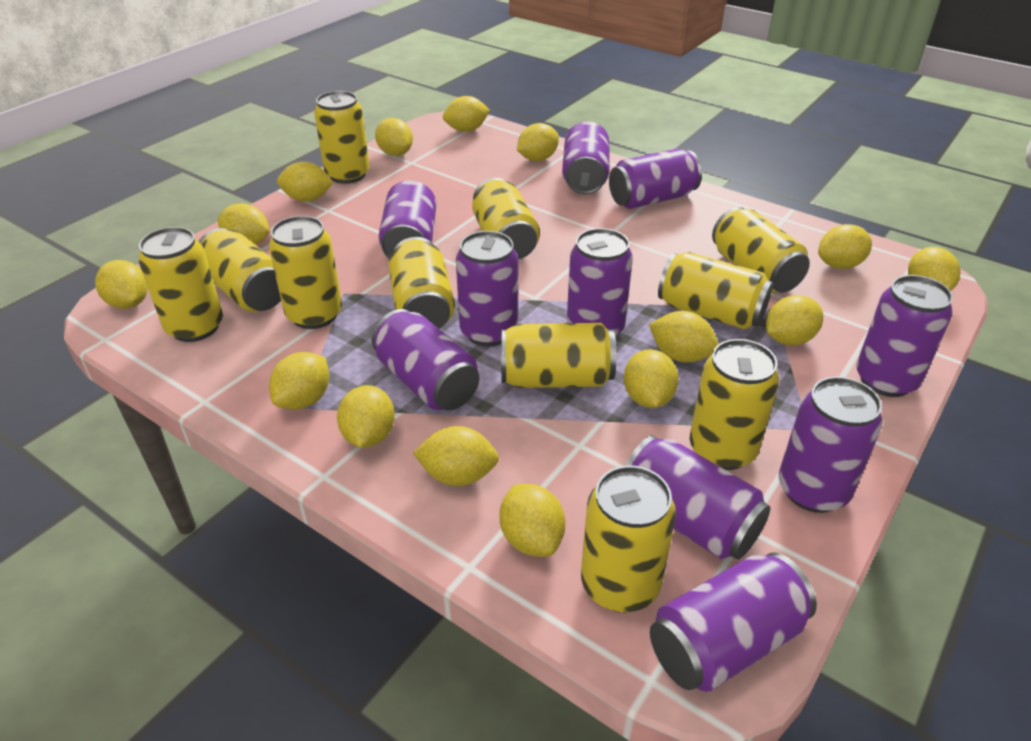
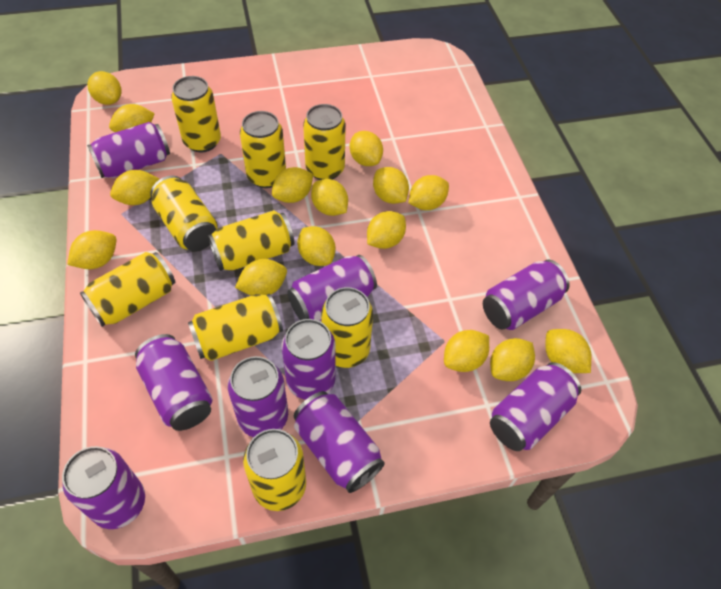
purple can: 10 -> 9
yellow can: 11 -> 9

